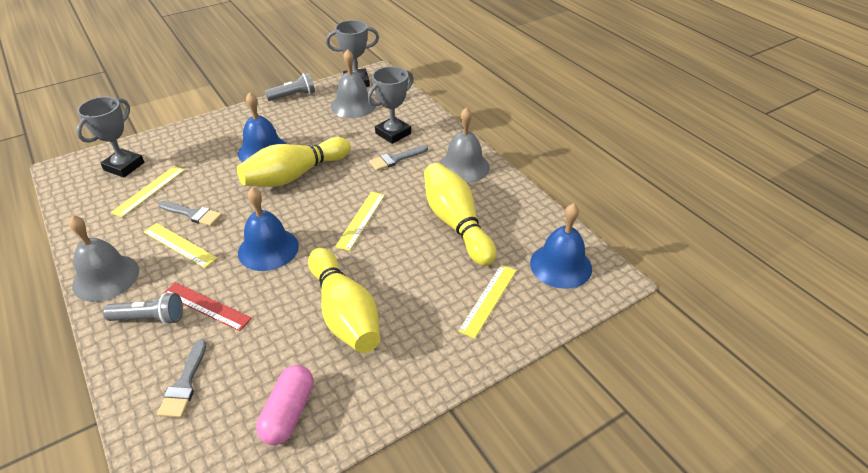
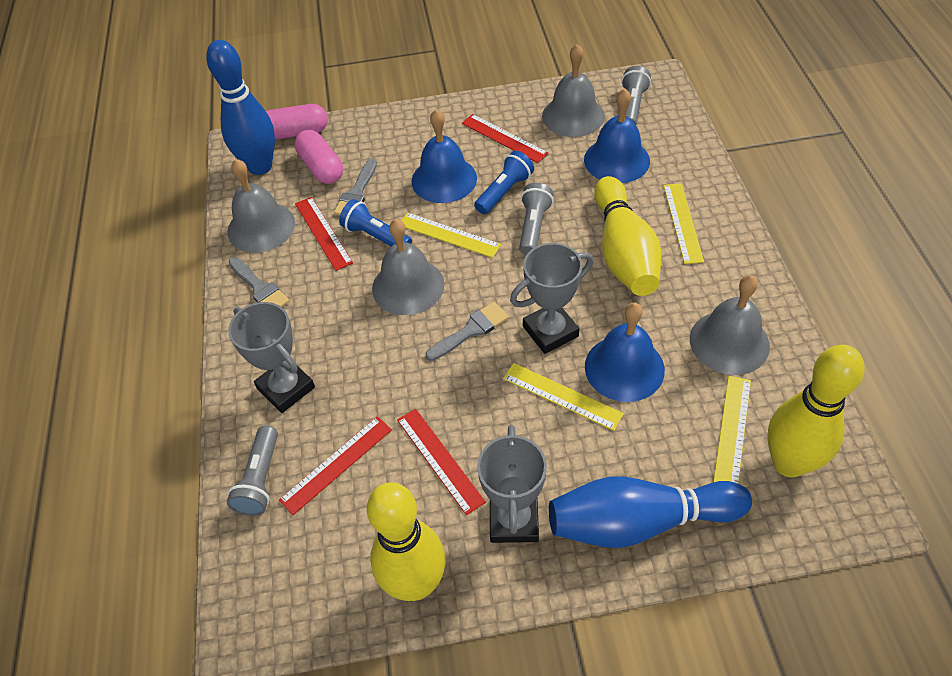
blue bowling pin: 0 -> 2
blue flashlight: 0 -> 2
grey bell: 3 -> 4
grey flashlight: 2 -> 3
pink capsule: 1 -> 2
red ruler: 1 -> 4

